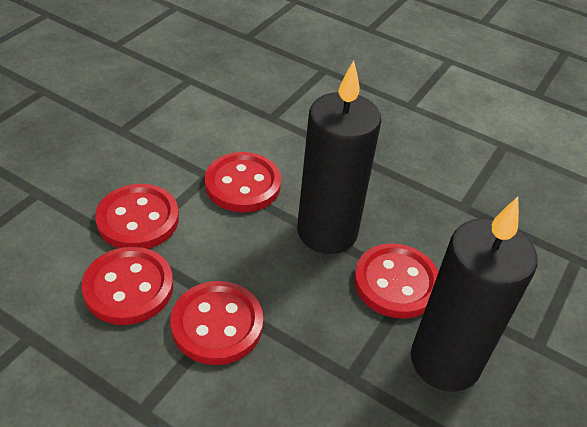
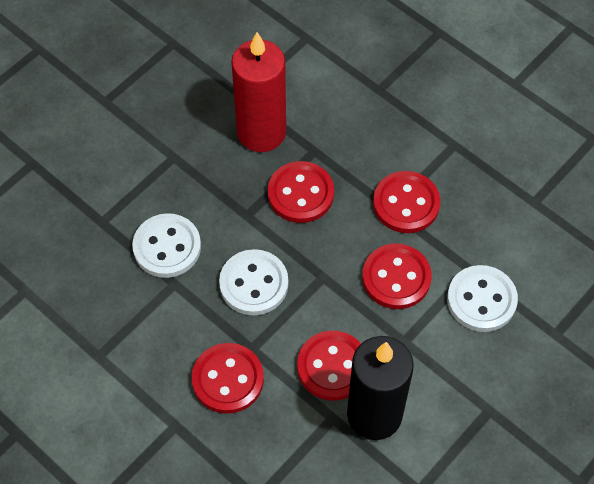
black candle: 2 -> 1
red candle: 0 -> 1
white button: 0 -> 3

